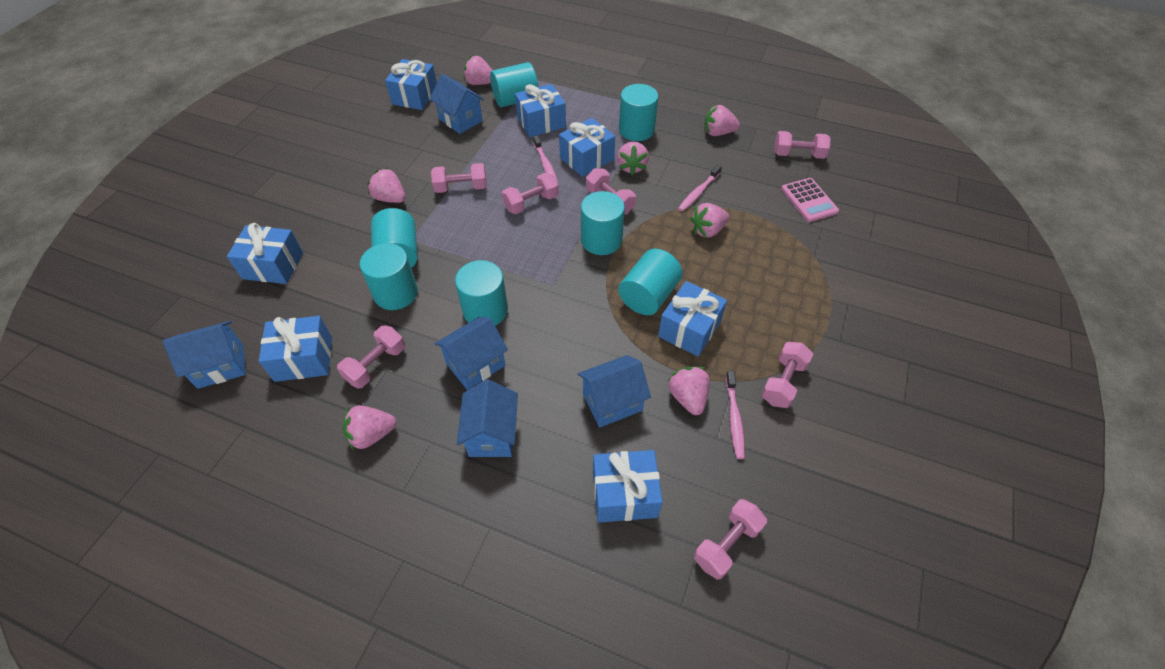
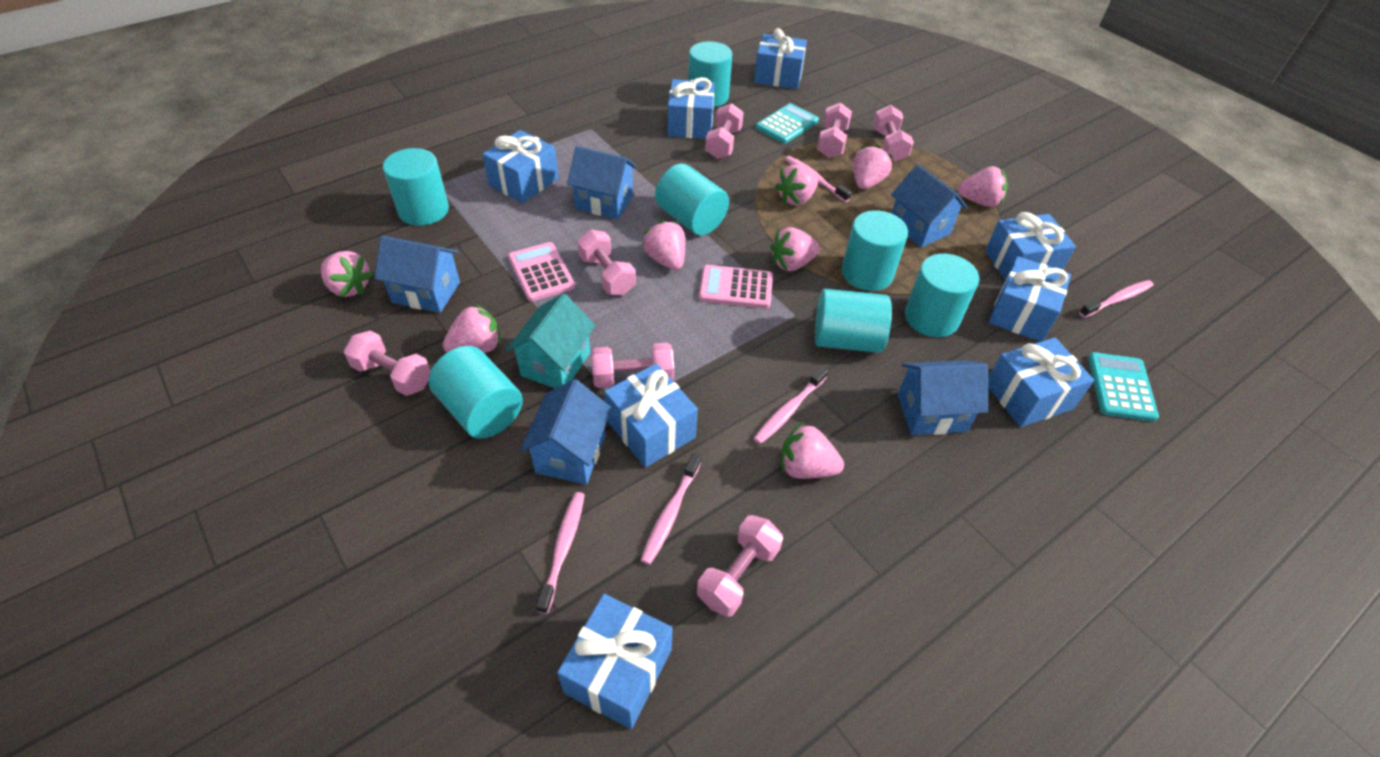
blue gift: 7 -> 8
pink calculator: 1 -> 2
pink strawberry: 7 -> 8
pink toothbrush: 3 -> 5
turquoise calculator: 0 -> 2
turquoise house: 0 -> 1

